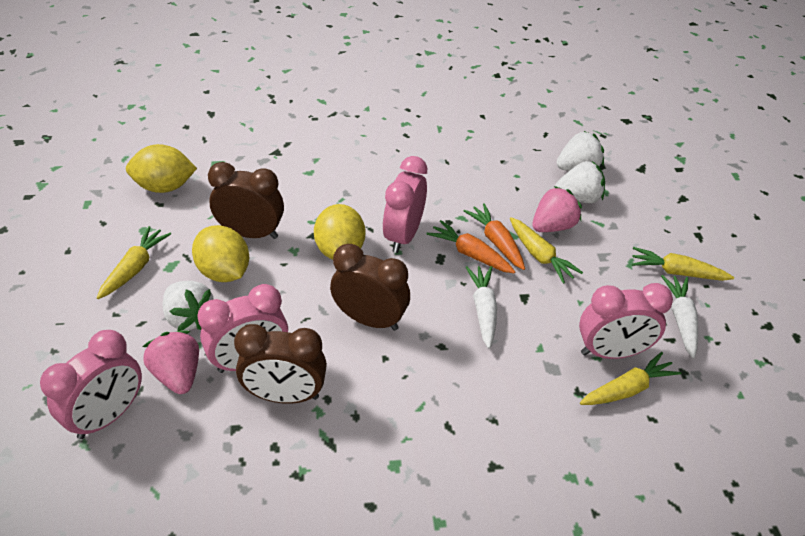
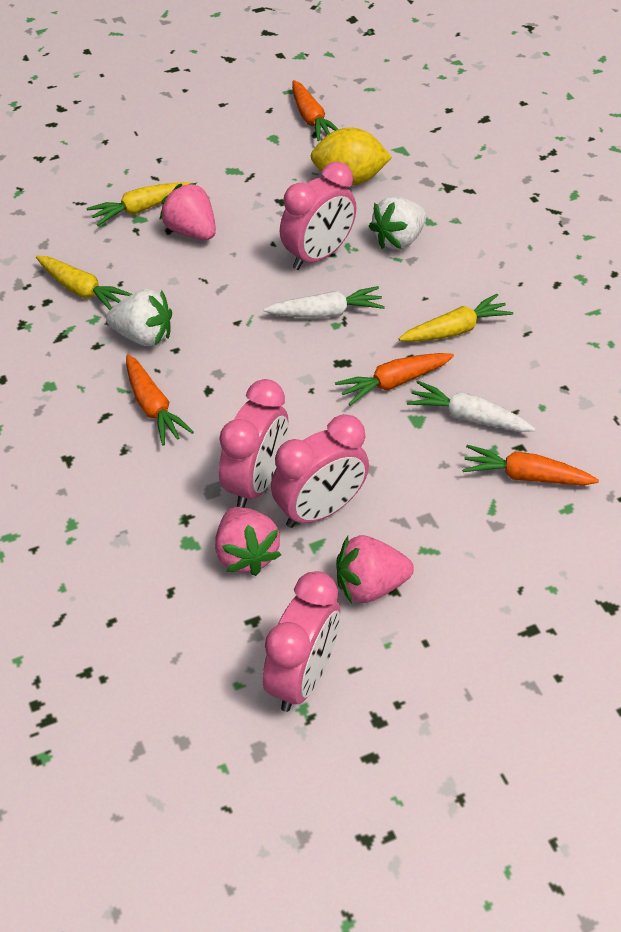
brown clock: 3 -> 0
orange carrot: 2 -> 4
pink strawberry: 2 -> 3
white strawberry: 3 -> 2
yellow carrot: 4 -> 3
yellow lemon: 3 -> 1

